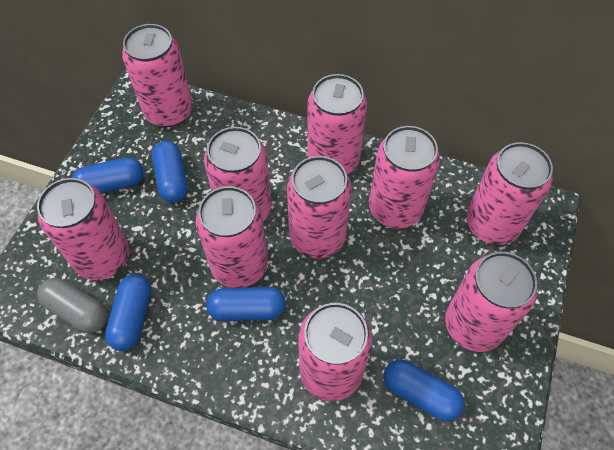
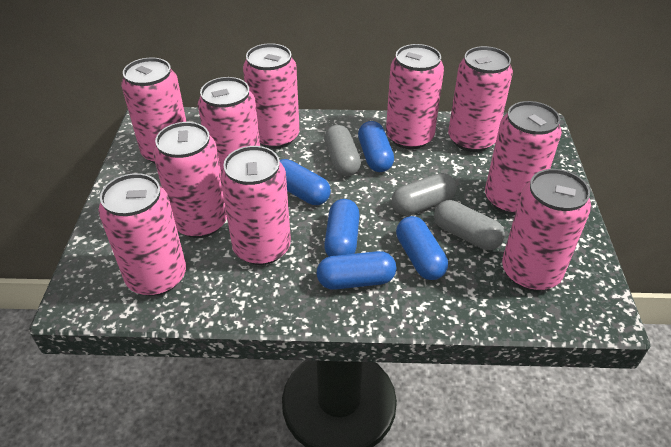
grey capsule: 1 -> 3

